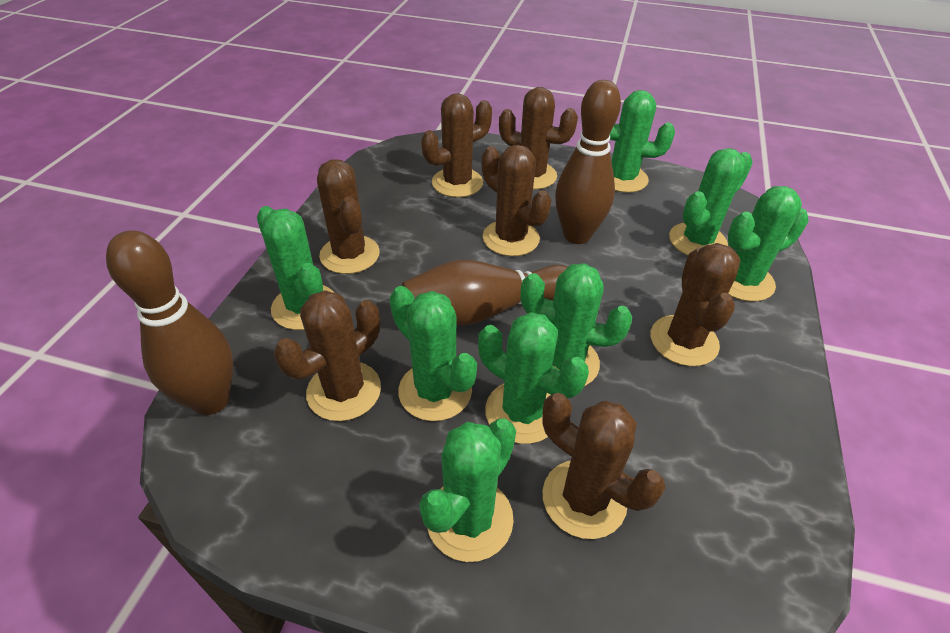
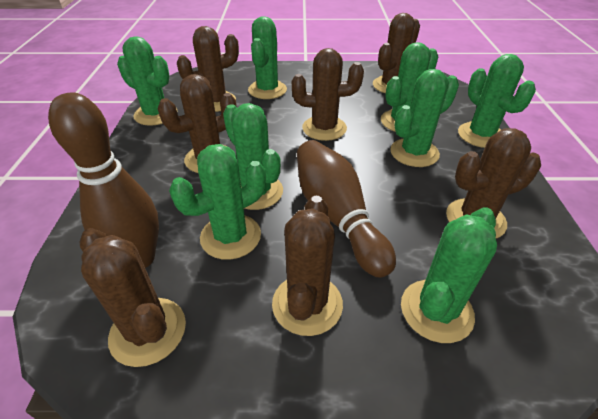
brown bowling pin: 3 -> 2

